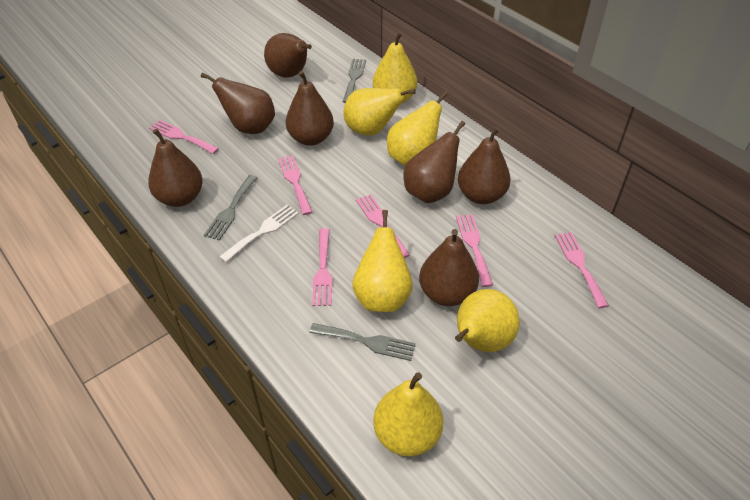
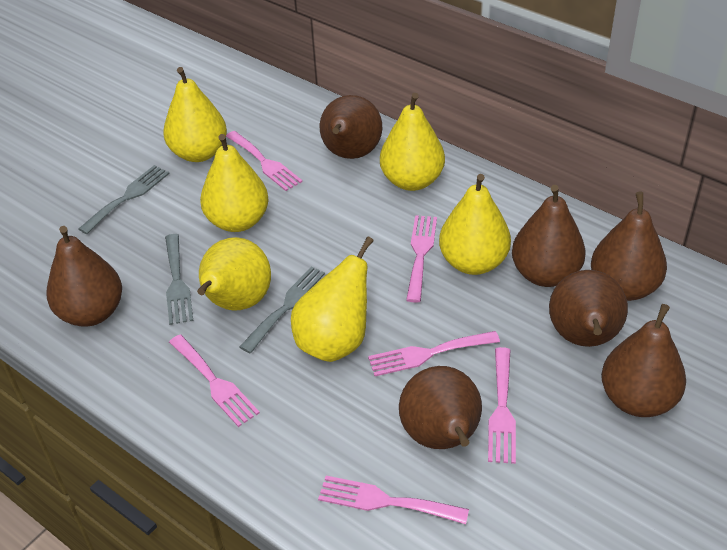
white fork: 1 -> 0

